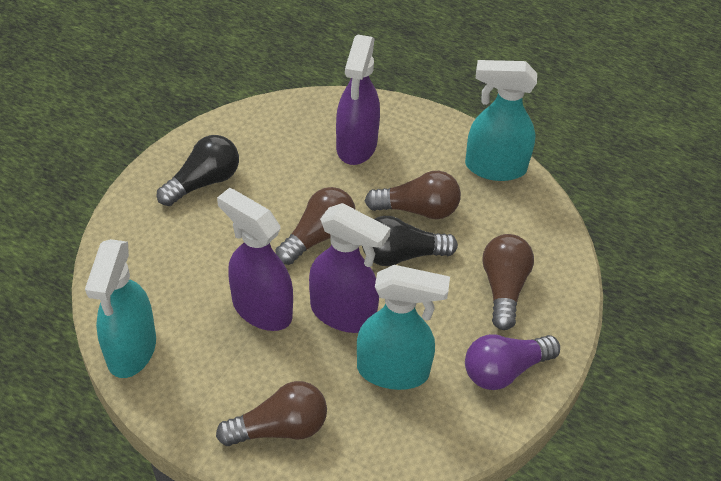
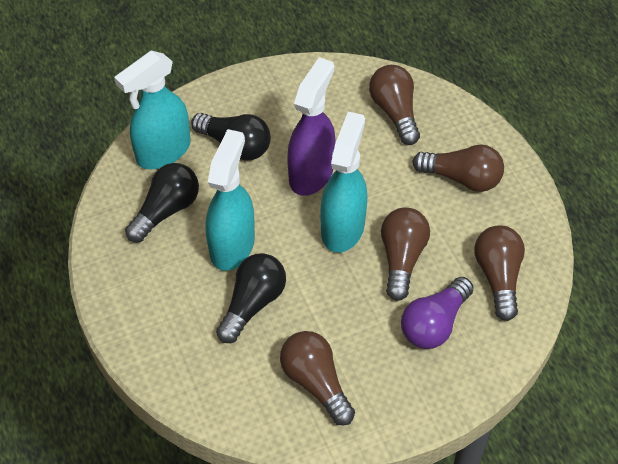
black light bulb: 2 -> 3
brown light bulb: 4 -> 5
purple spray bottle: 3 -> 1

